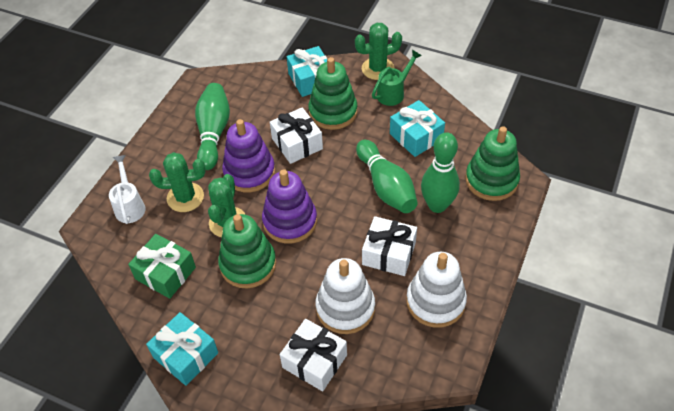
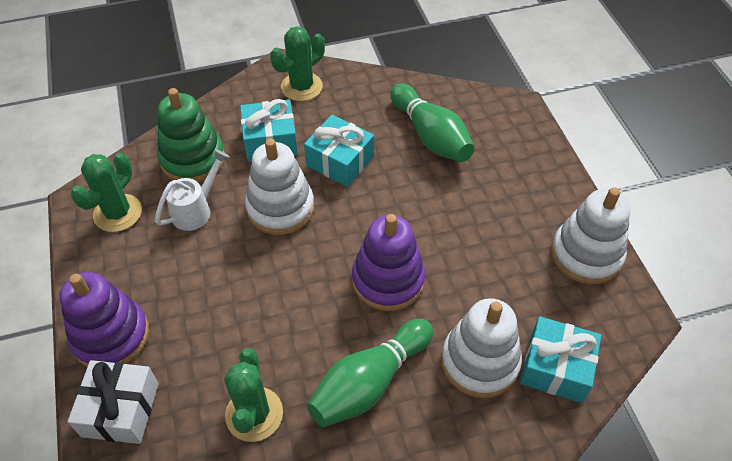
green bowling pin: 3 -> 2
green gift: 1 -> 0
green stacking toy: 3 -> 1
green watering can: 1 -> 0
white gift: 3 -> 1
white stacking toy: 2 -> 3

